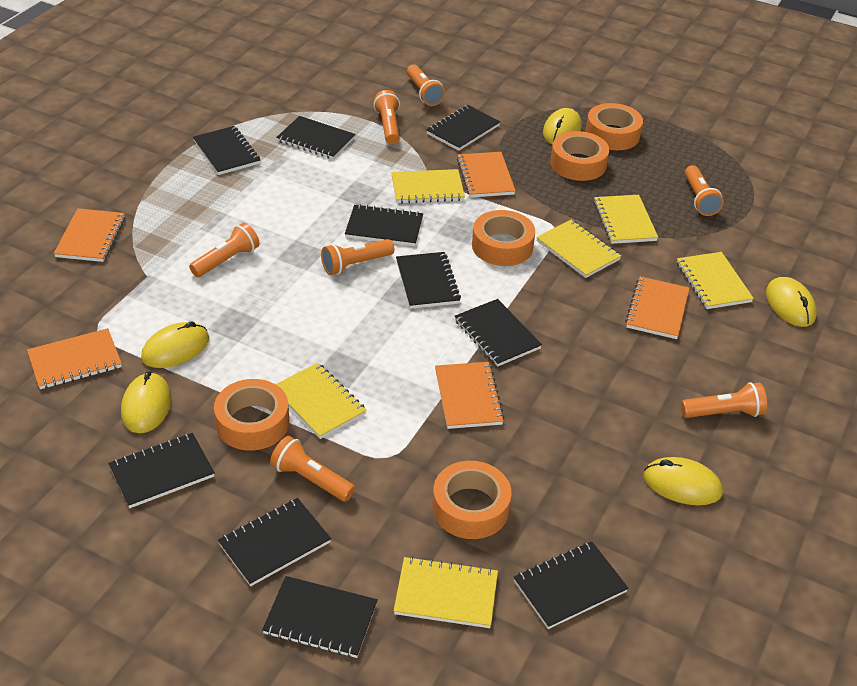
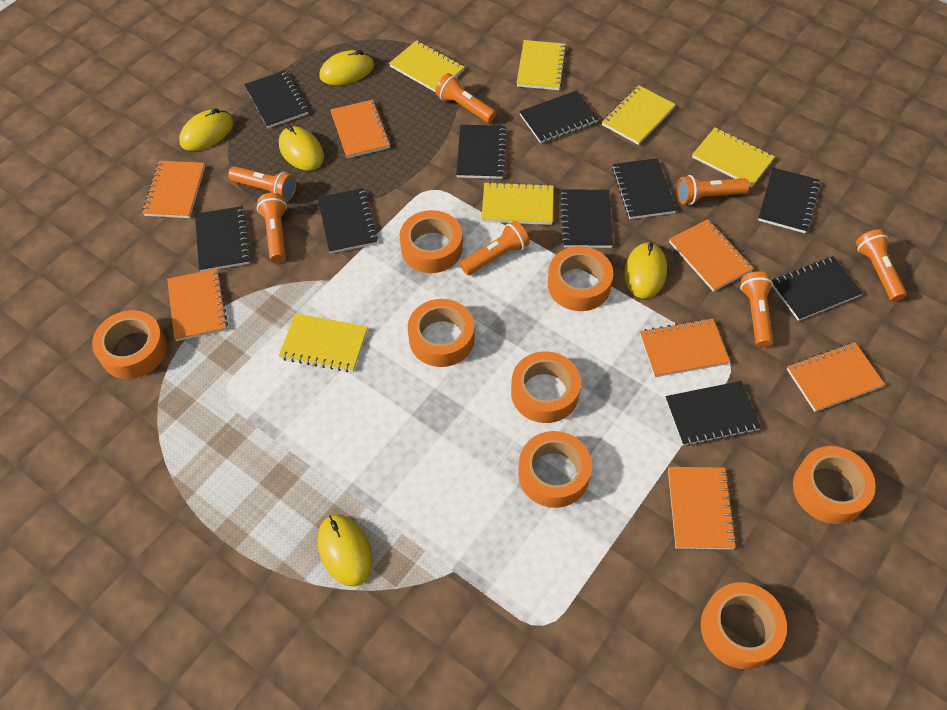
orange notebook: 5 -> 7
orange tape: 5 -> 8

